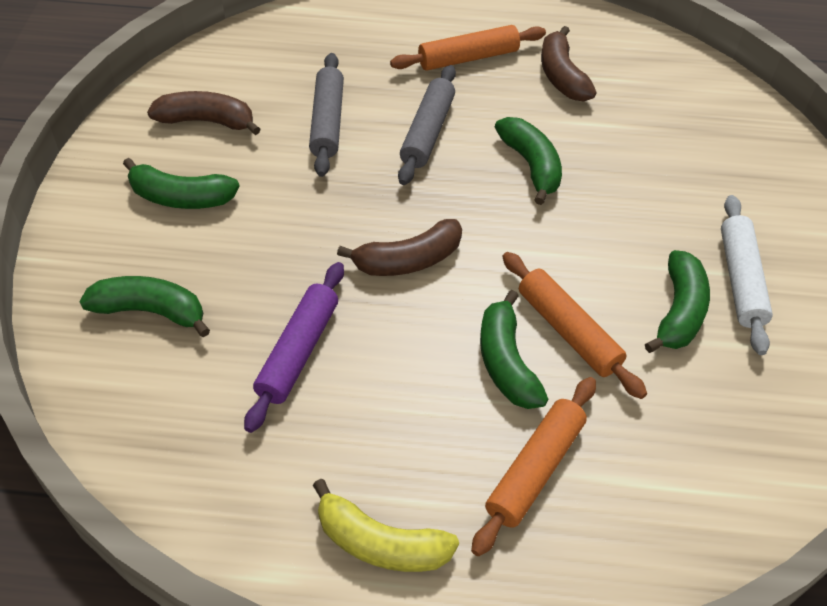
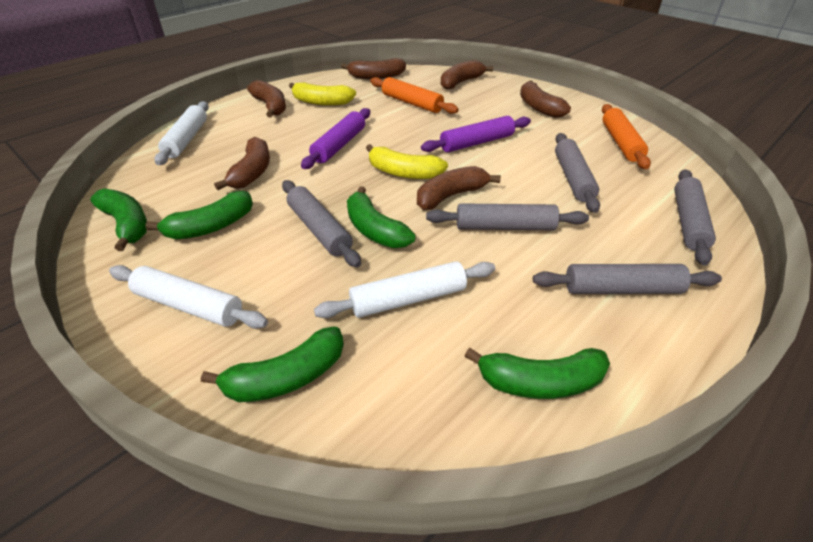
brown banana: 3 -> 6
grey rolling pin: 2 -> 5
orange rolling pin: 3 -> 2
purple rolling pin: 1 -> 2
white rolling pin: 1 -> 3
yellow banana: 1 -> 2

